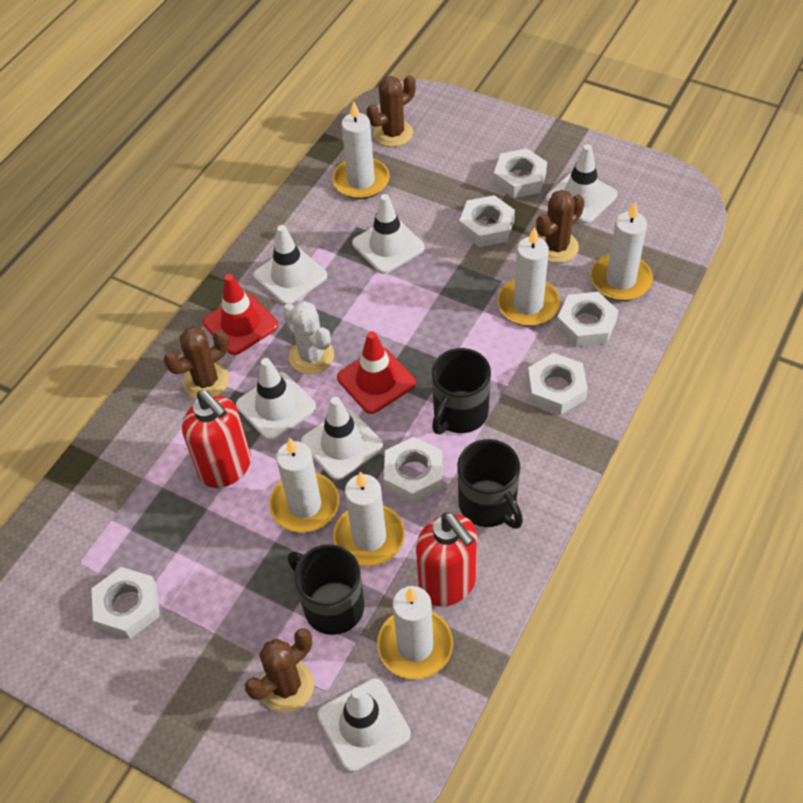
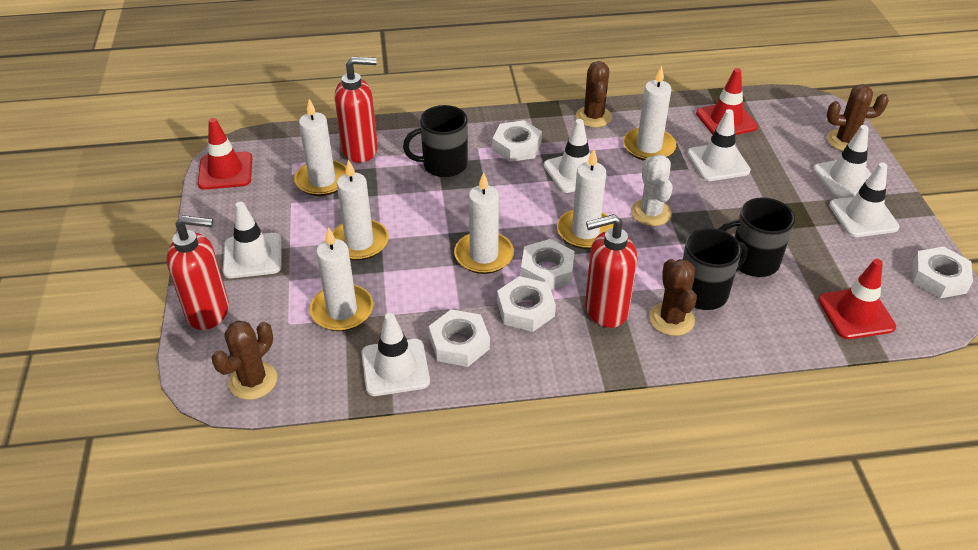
red soap dispenser: 2 -> 3
red traffic cone: 2 -> 3
white nut: 6 -> 5

